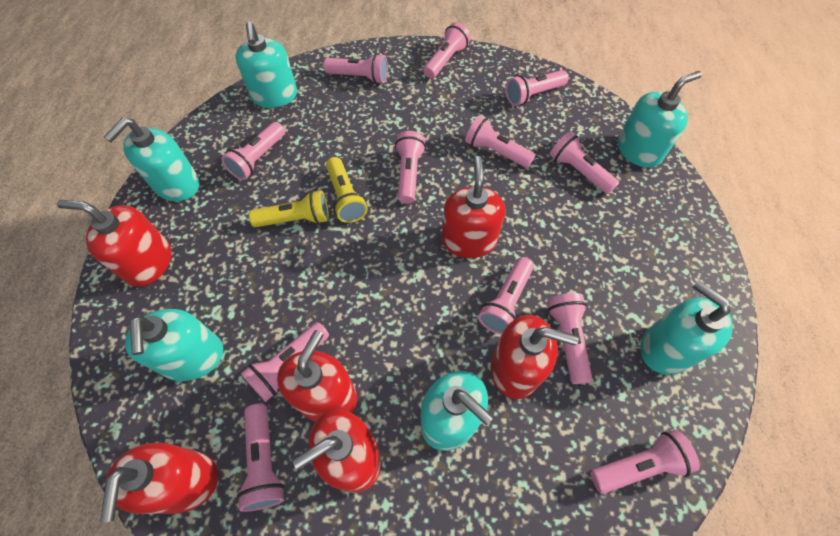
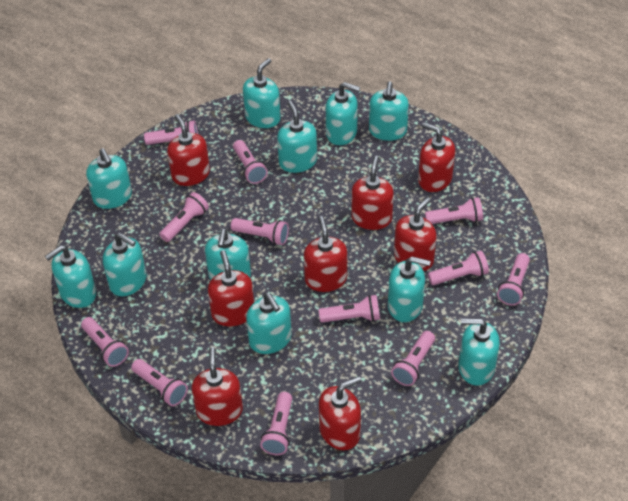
red soap dispenser: 6 -> 8
turquoise soap dispenser: 6 -> 11
yellow flashlight: 2 -> 0

